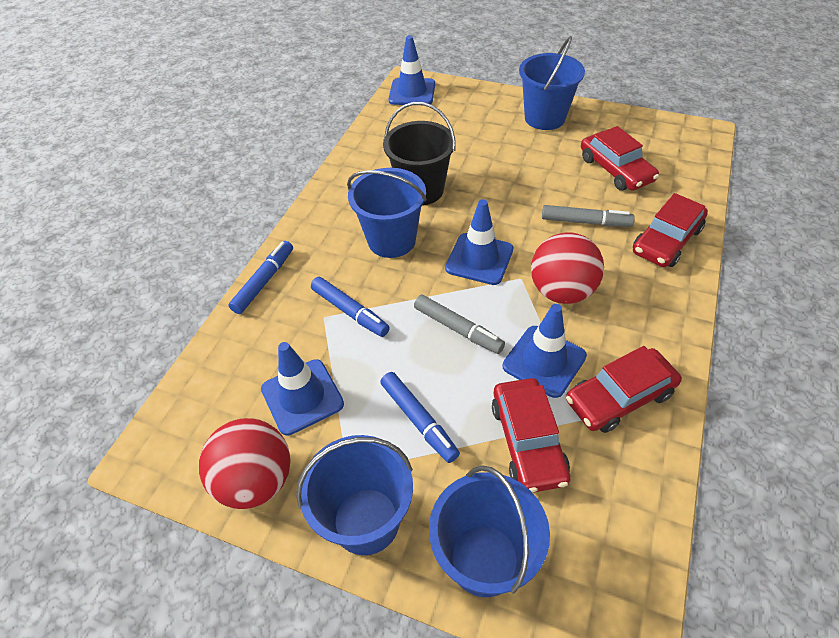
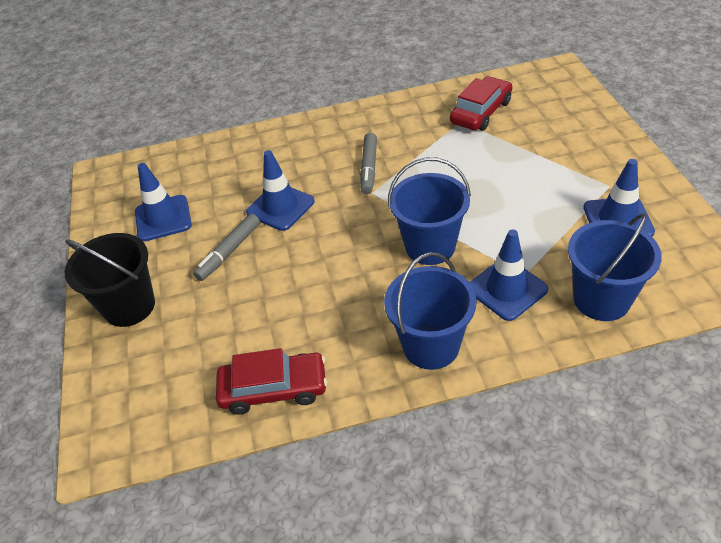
blue bucket: 4 -> 3
blue marker: 3 -> 0
red ball: 2 -> 0
red car: 4 -> 2

